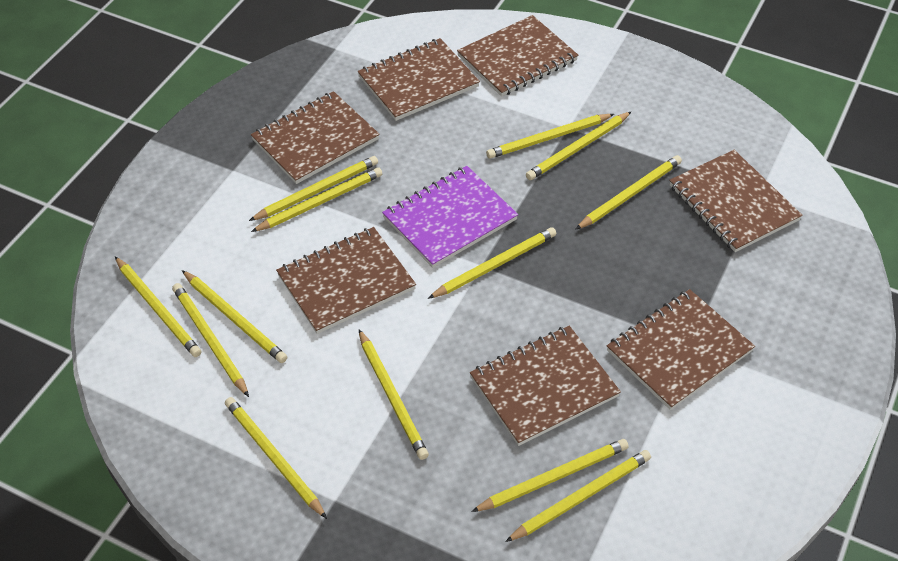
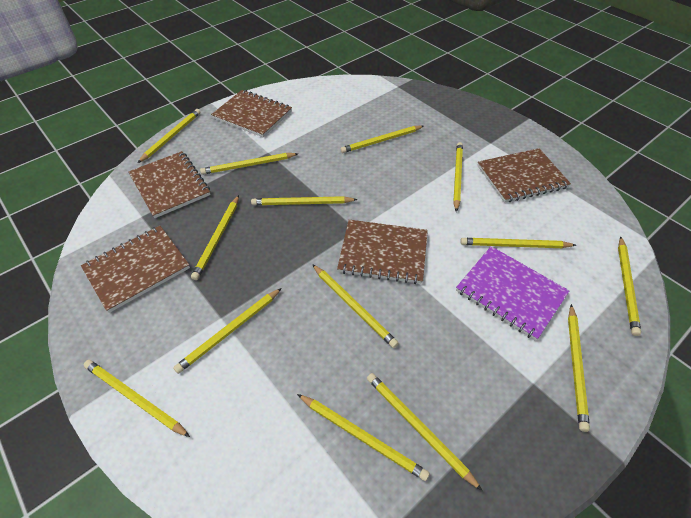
brown notebook: 7 -> 5
yellow pencil: 13 -> 14

